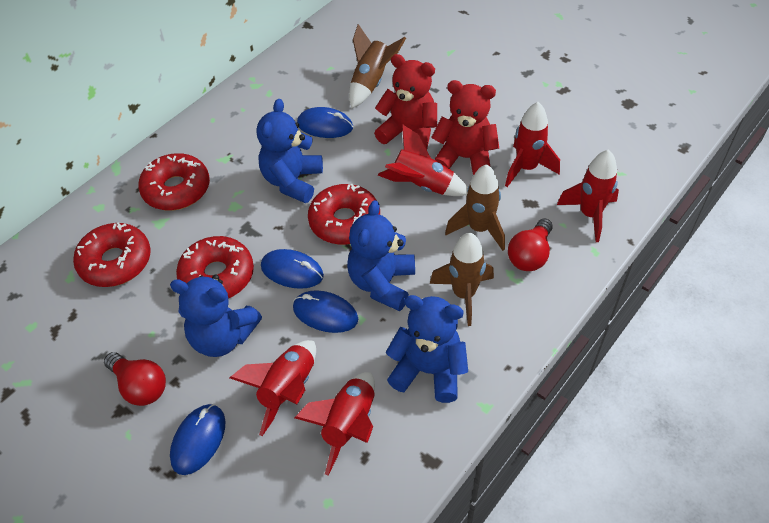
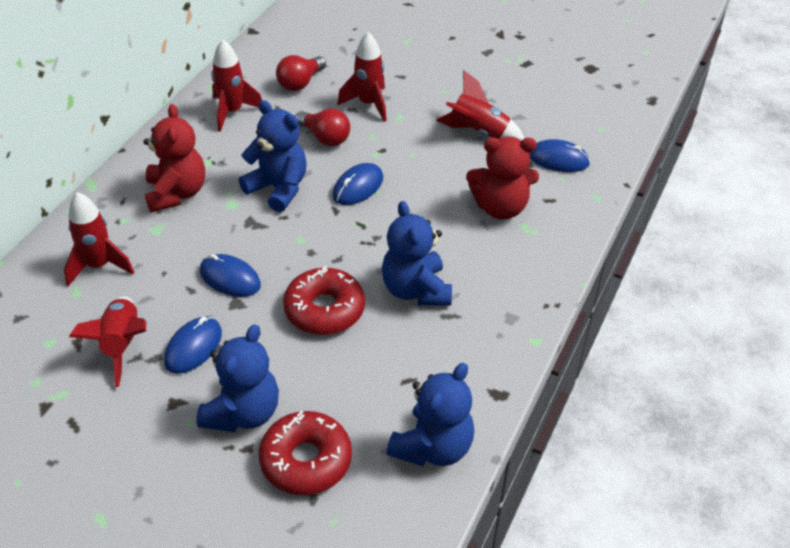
brown rocket: 3 -> 0
red donut: 4 -> 2

